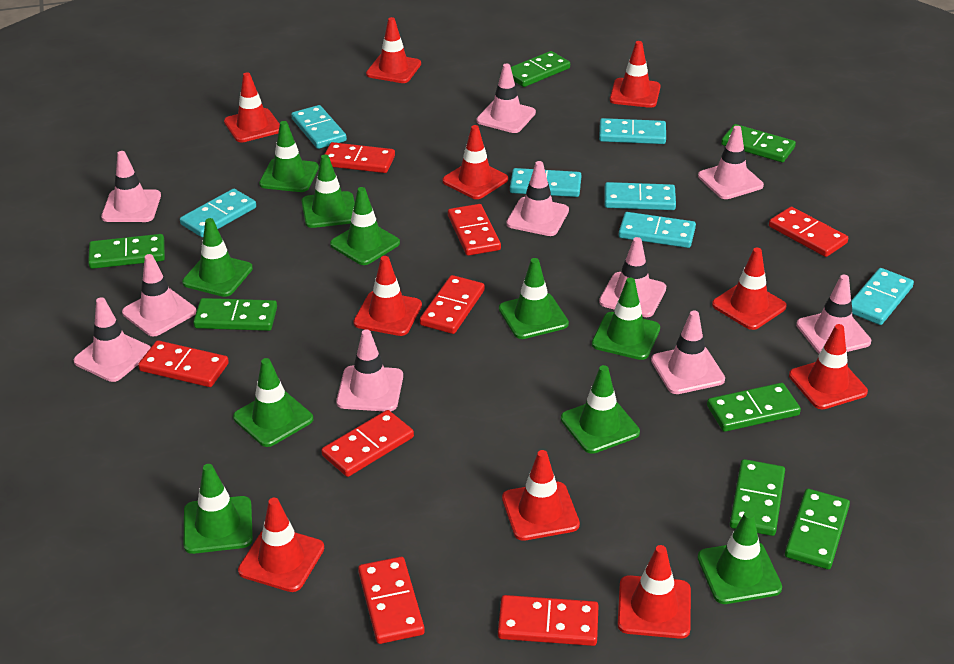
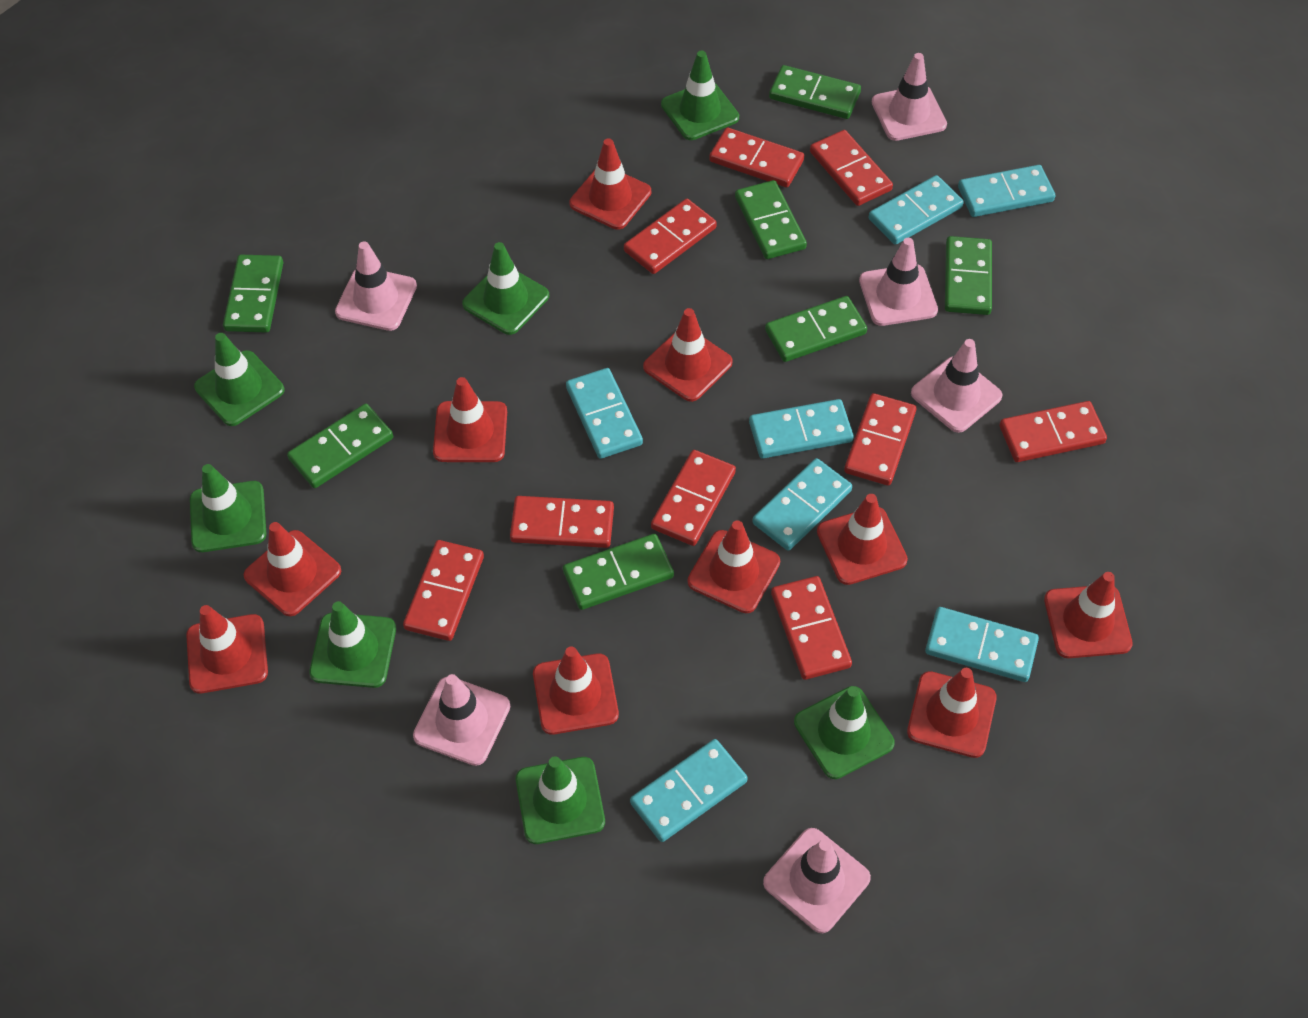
green traffic cone: 10 -> 7
pink traffic cone: 10 -> 6
red domino: 8 -> 9

